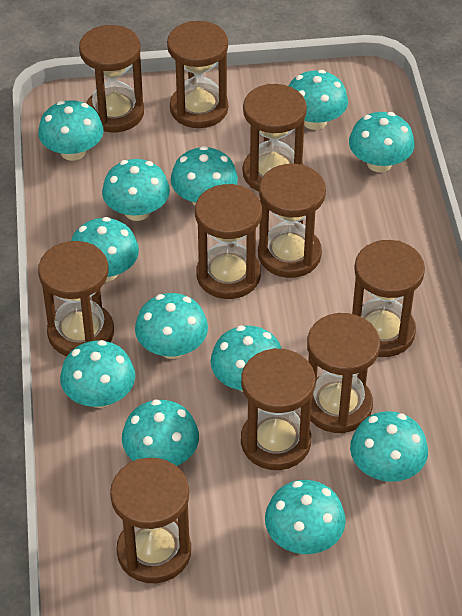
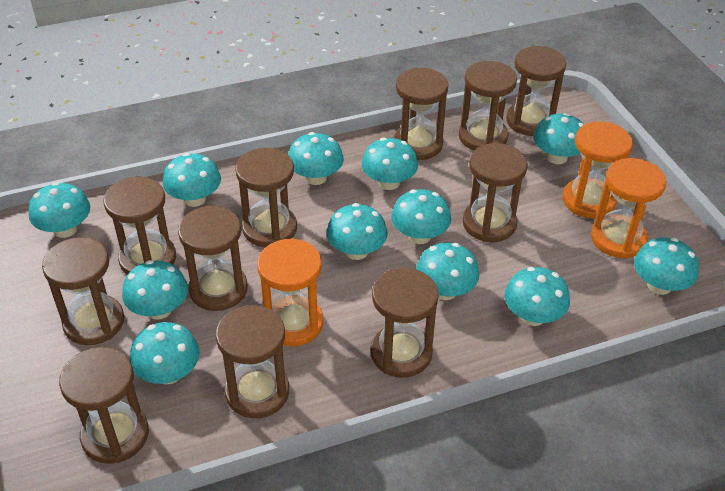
brown hourglass: 10 -> 11
orange hourglass: 0 -> 3

